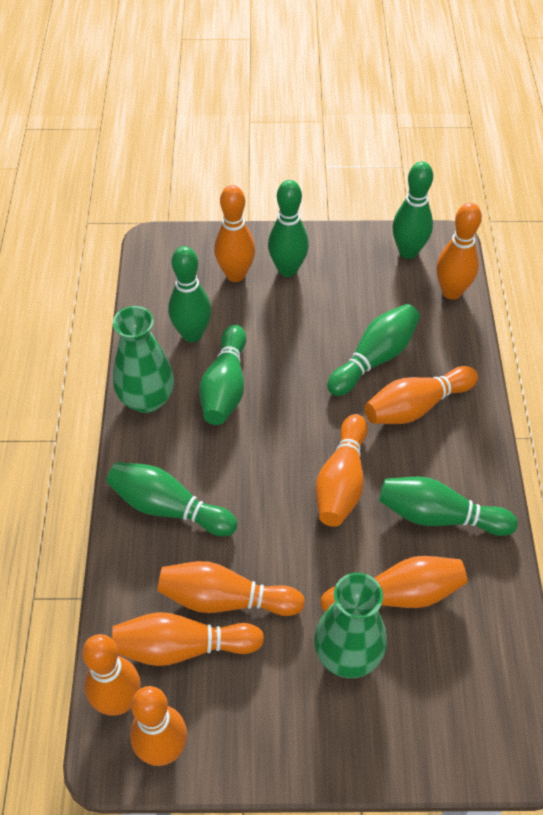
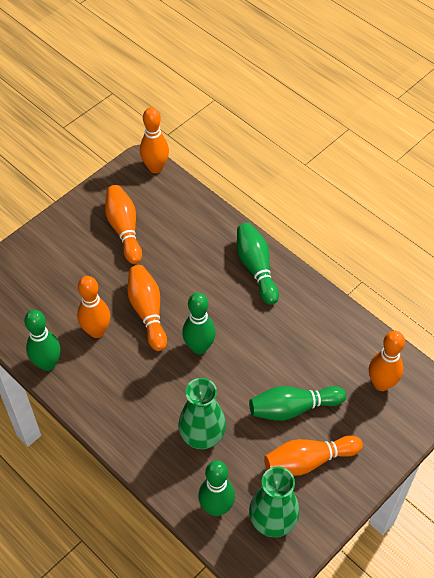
green bowling pin: 7 -> 5
orange bowling pin: 9 -> 6

